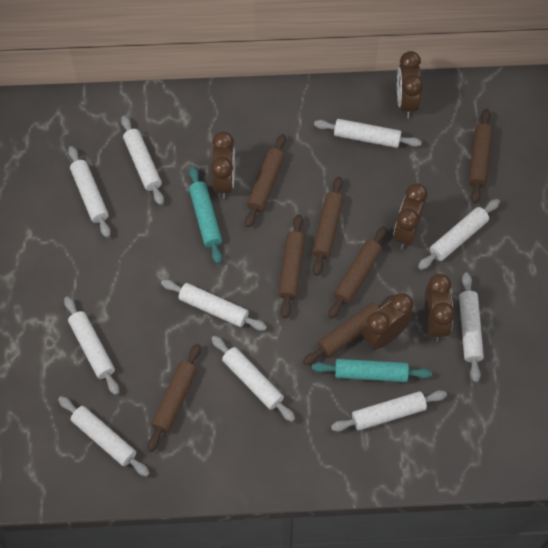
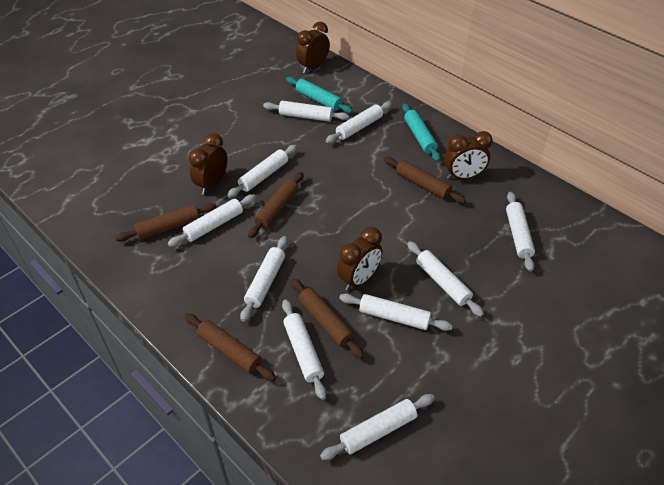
brown clock: 5 -> 4
brown rolling pin: 7 -> 5

